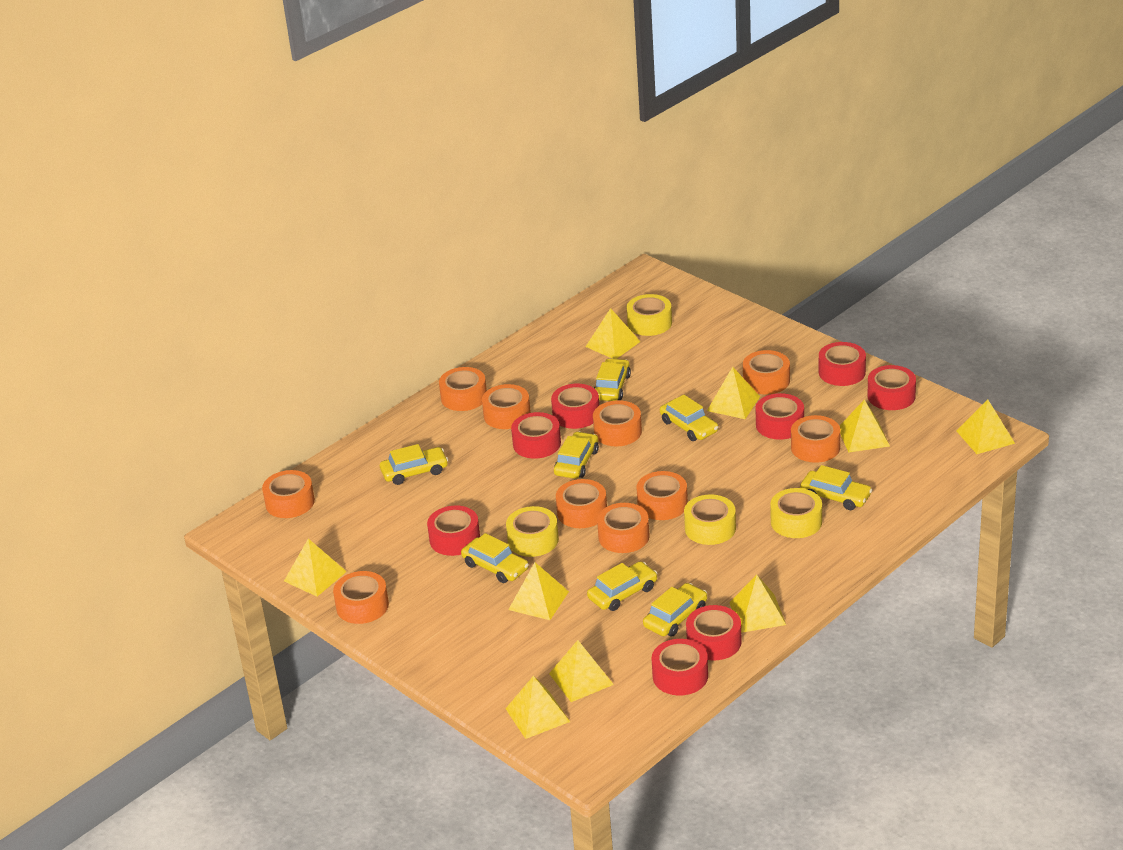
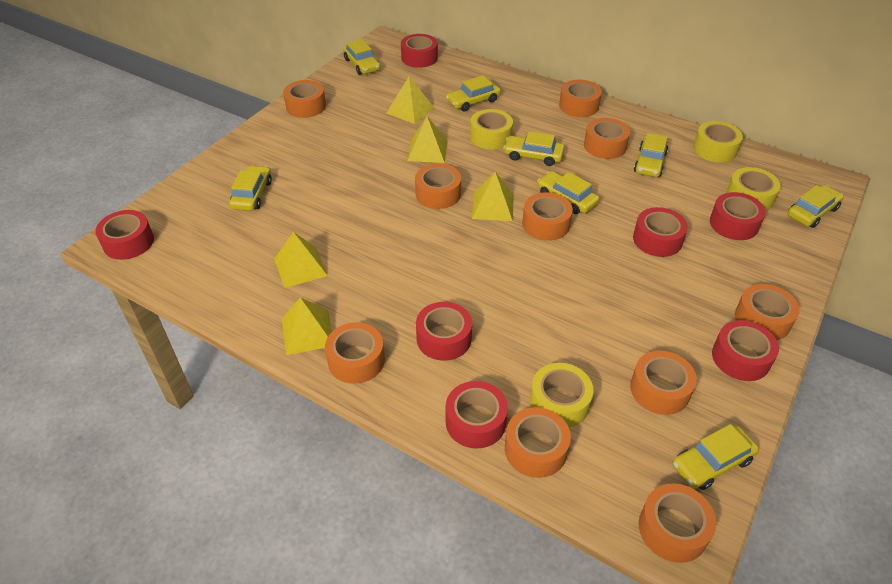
red tape: 8 -> 7
yellow pyramid: 9 -> 5

